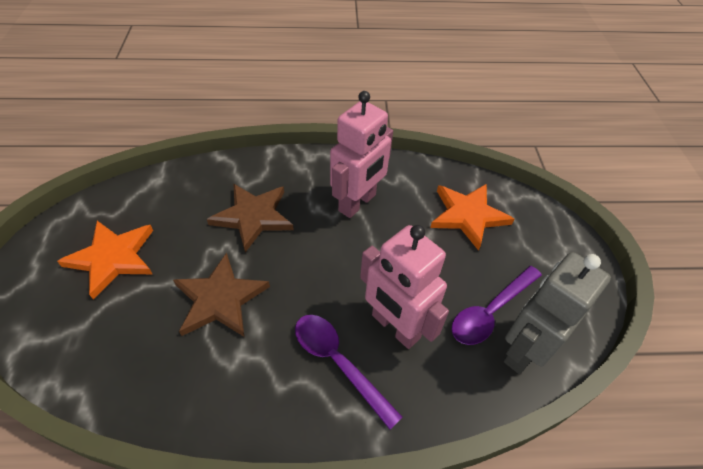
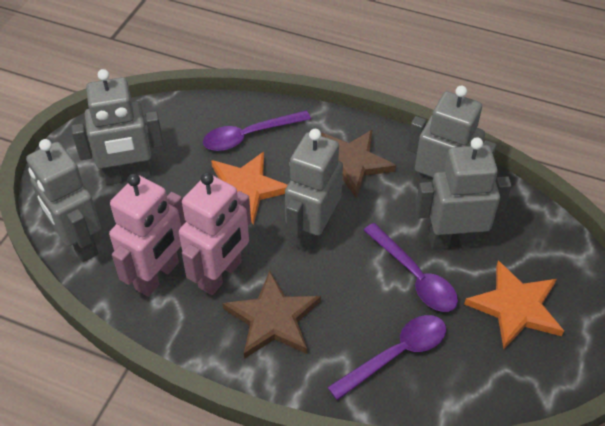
grey robot: 1 -> 5
purple spoon: 2 -> 3

